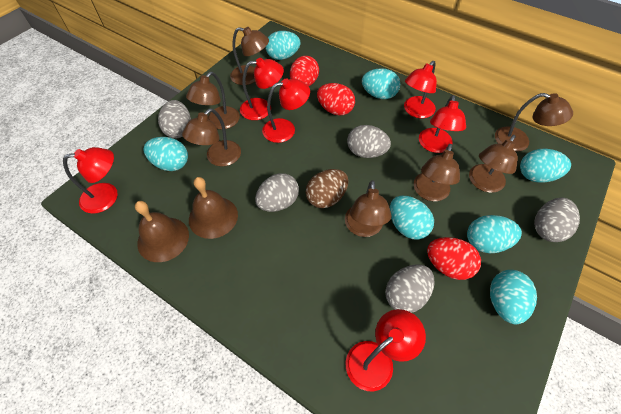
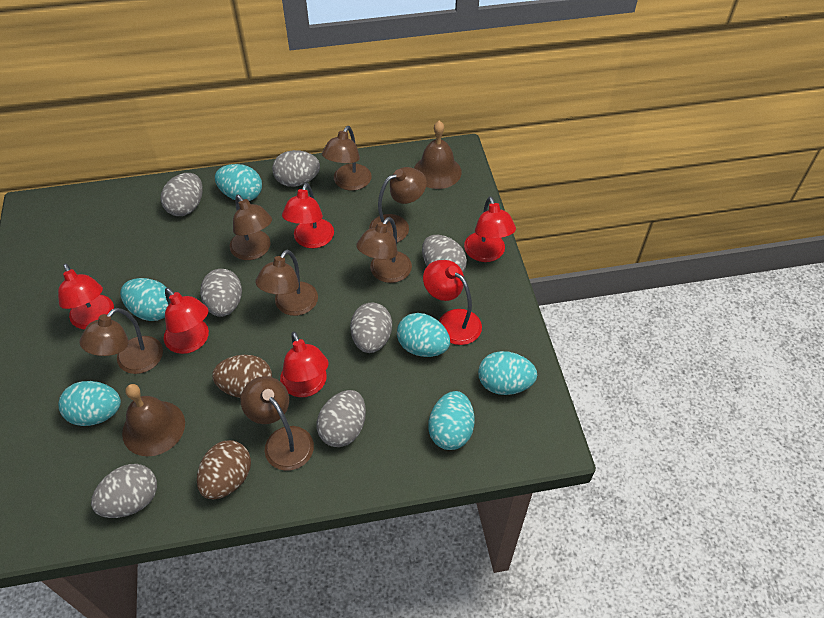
brown egg: 1 -> 2
grey egg: 5 -> 7
red egg: 3 -> 0
turquoise egg: 7 -> 6

